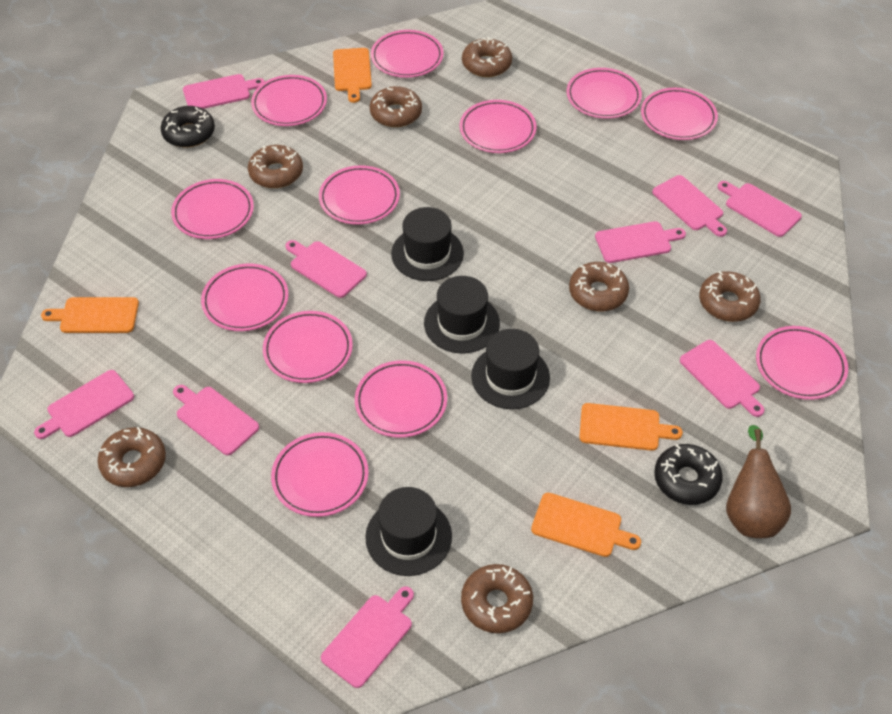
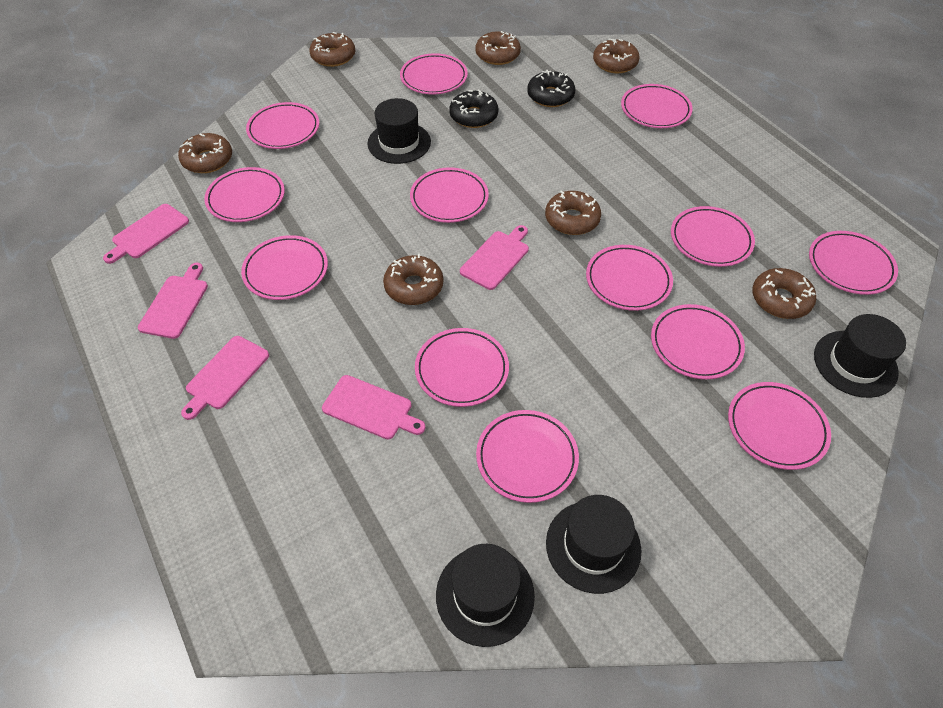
brown pear: 1 -> 0
orange cutting board: 4 -> 0
pink cutting board: 9 -> 5
pink plate: 12 -> 13

